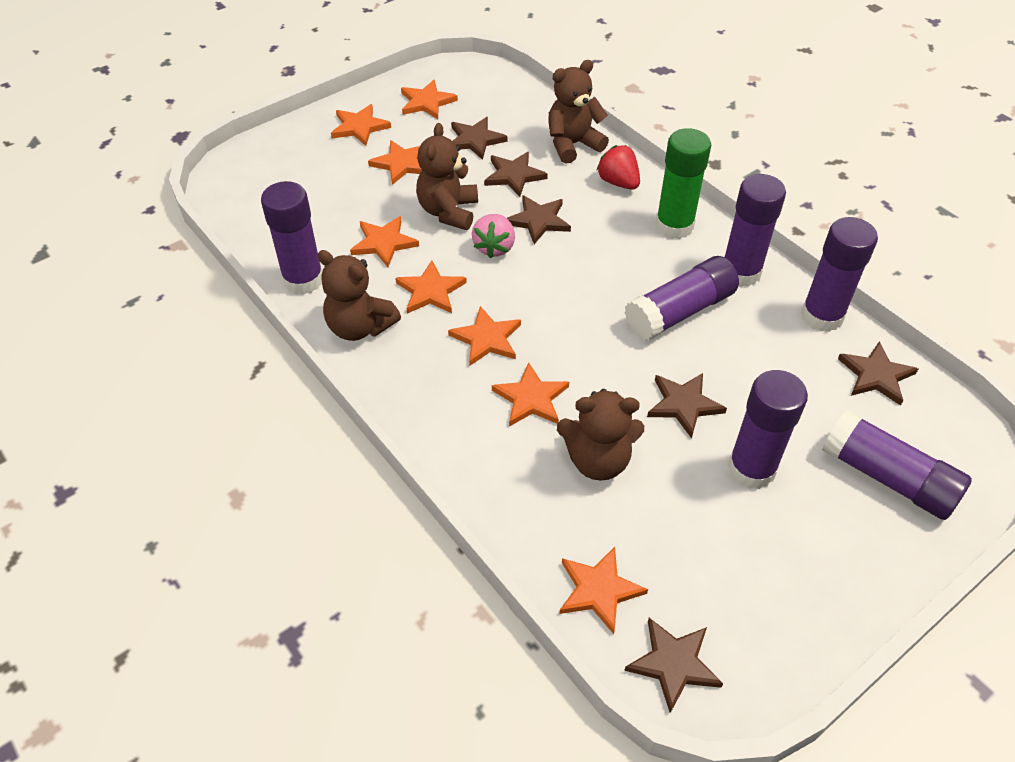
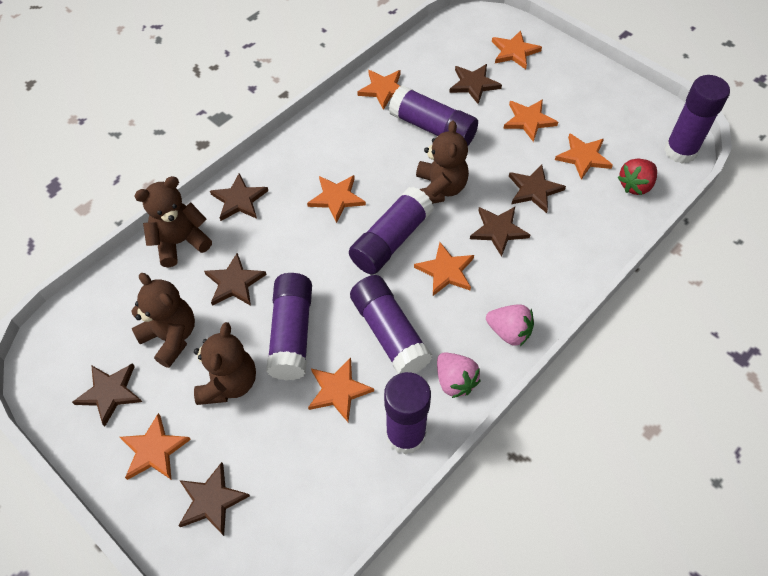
brown star: 6 -> 7
green glue stick: 1 -> 0
pink strawberry: 1 -> 2

